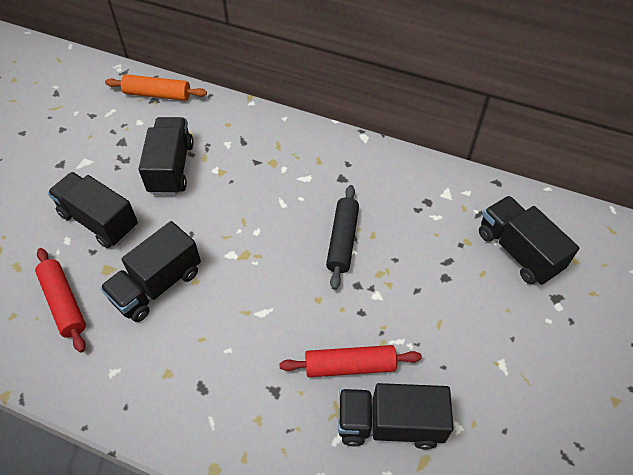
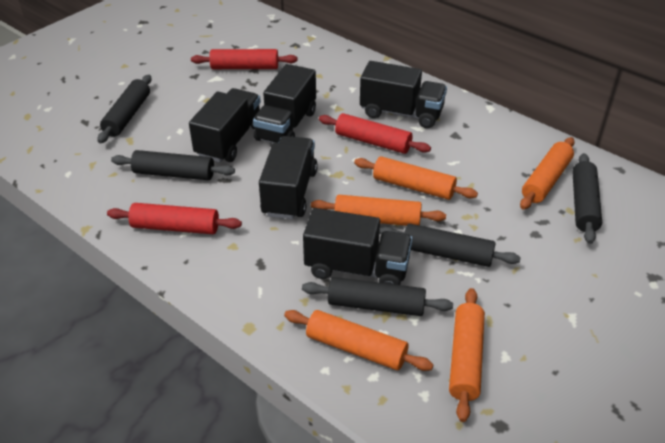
black rolling pin: 1 -> 5
orange rolling pin: 1 -> 5
red rolling pin: 2 -> 3

